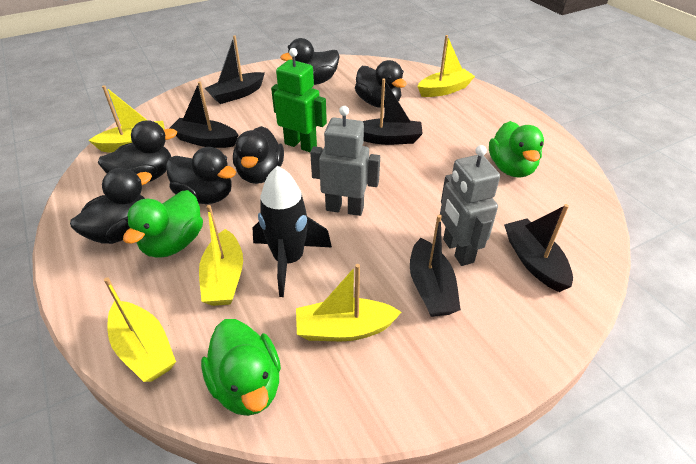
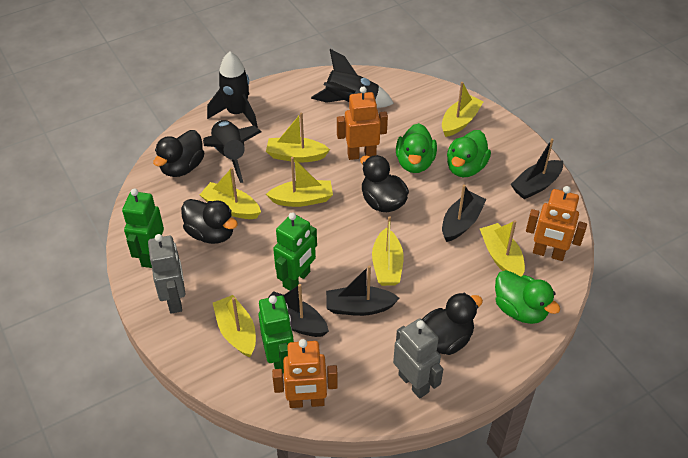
black boat: 5 -> 4
black duck: 6 -> 4
black rocket: 1 -> 3
green robot: 1 -> 3
orange robot: 0 -> 3
yellow boat: 5 -> 7

